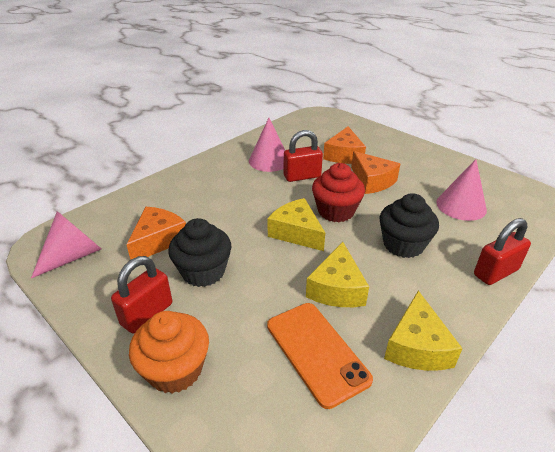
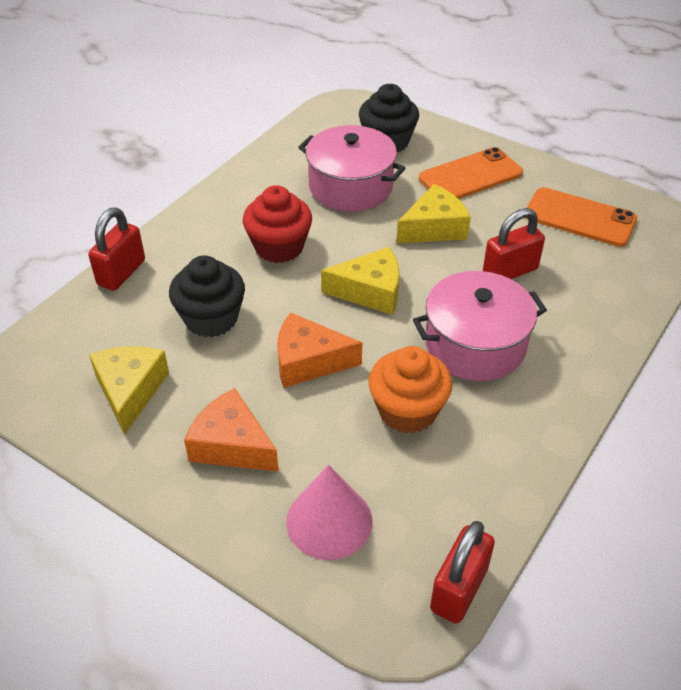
orange cheese: 3 -> 2
orange phone: 1 -> 2
pink cone: 3 -> 1
pink pot: 0 -> 2

